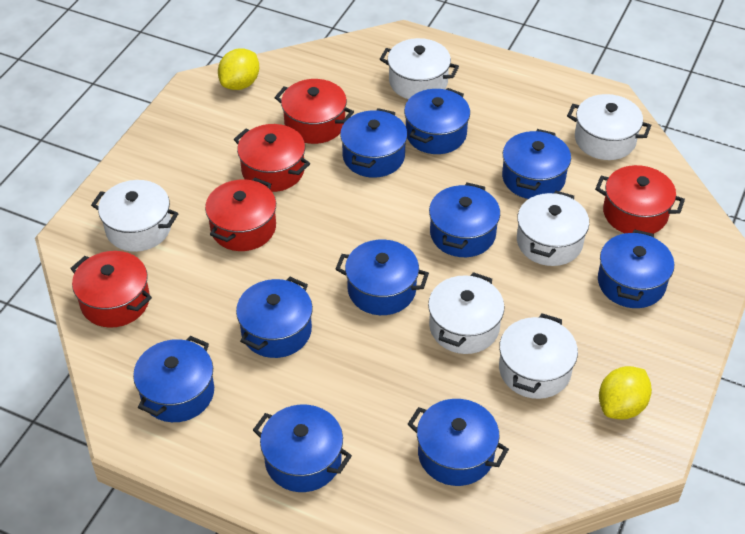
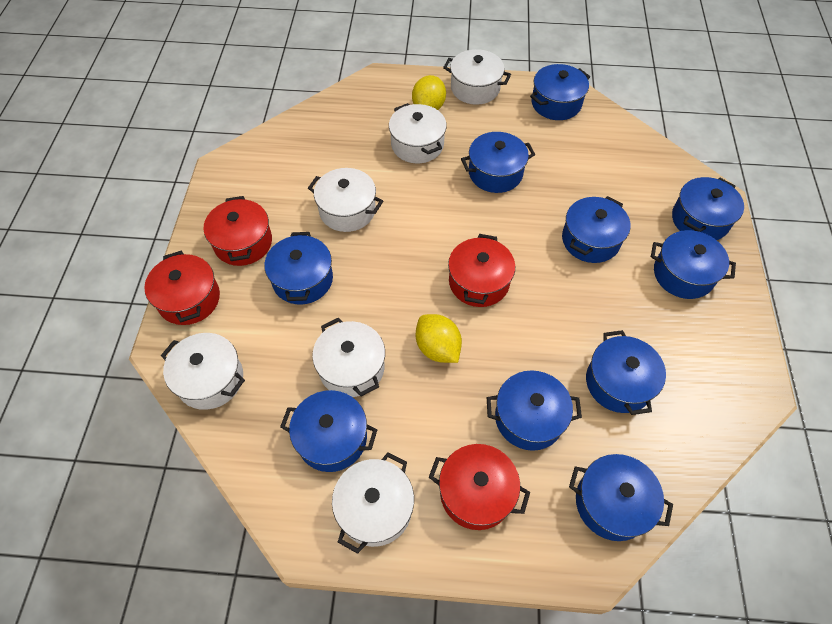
red pot: 5 -> 4

